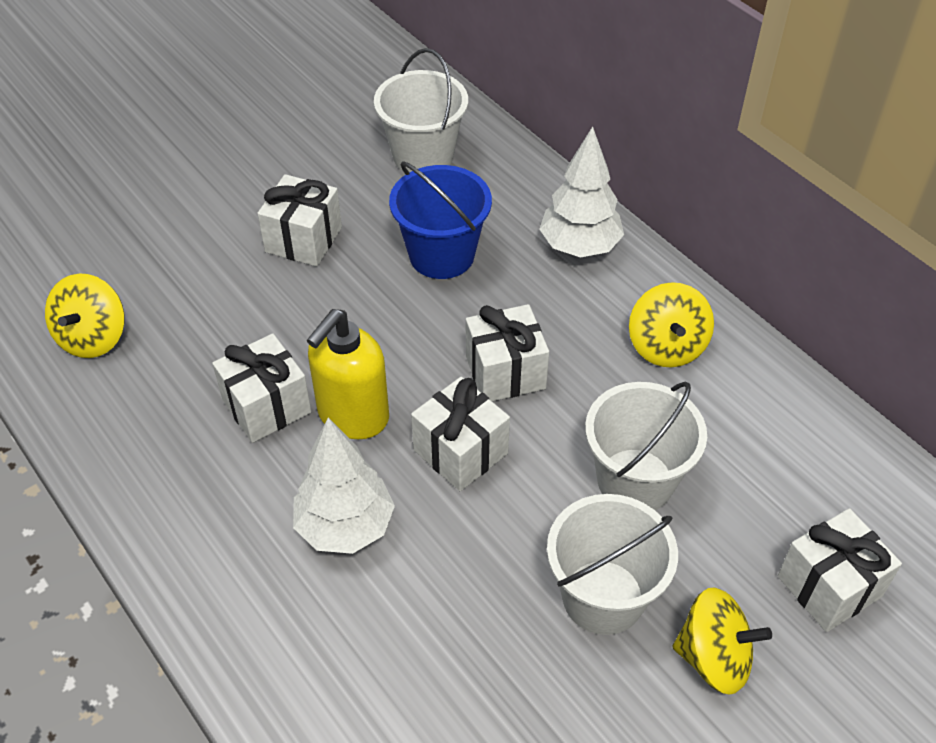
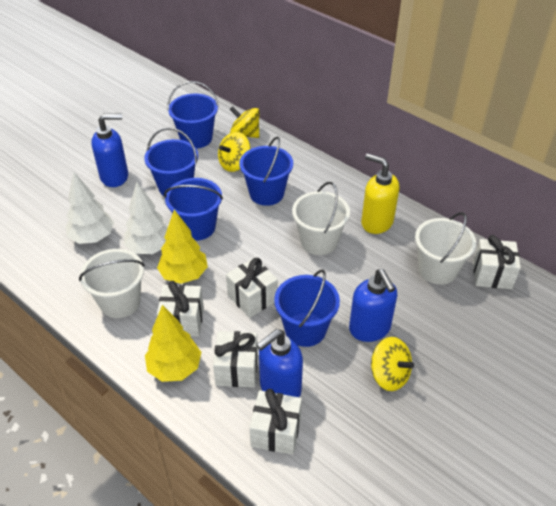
blue bucket: 1 -> 5
blue soap dispenser: 0 -> 3
yellow tree: 0 -> 2

